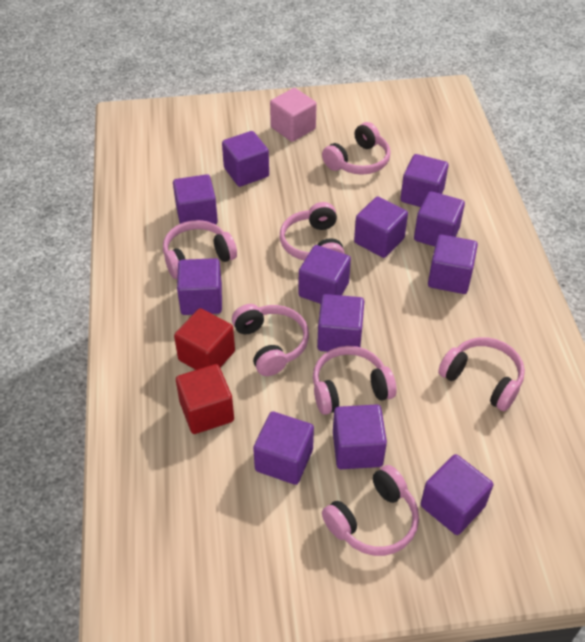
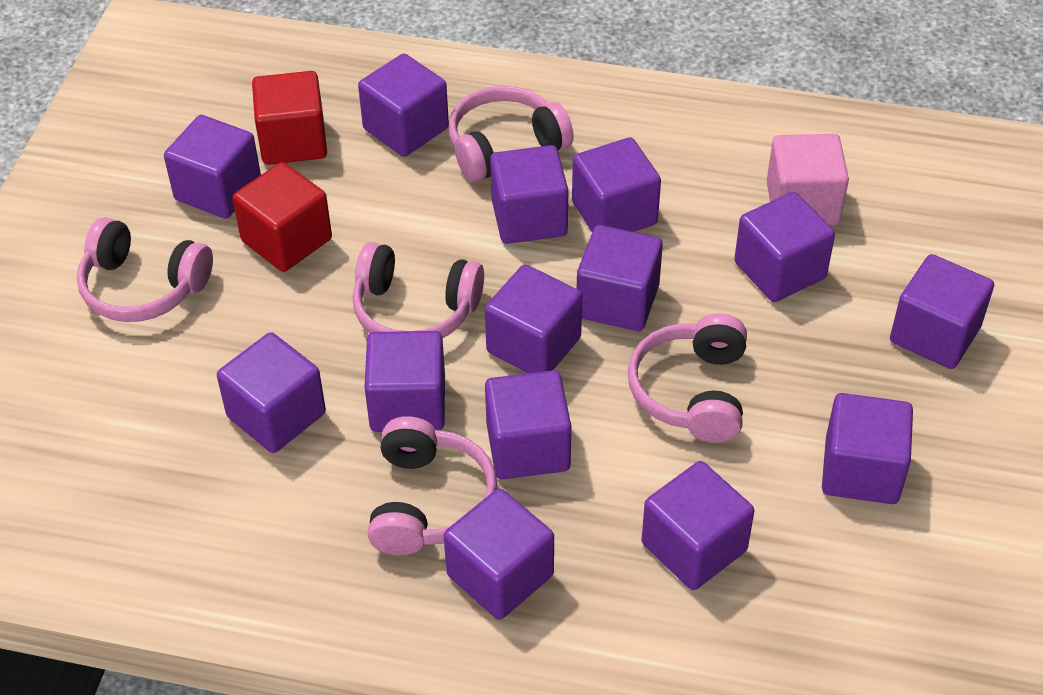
pink headphones: 7 -> 5
purple cube: 12 -> 14

